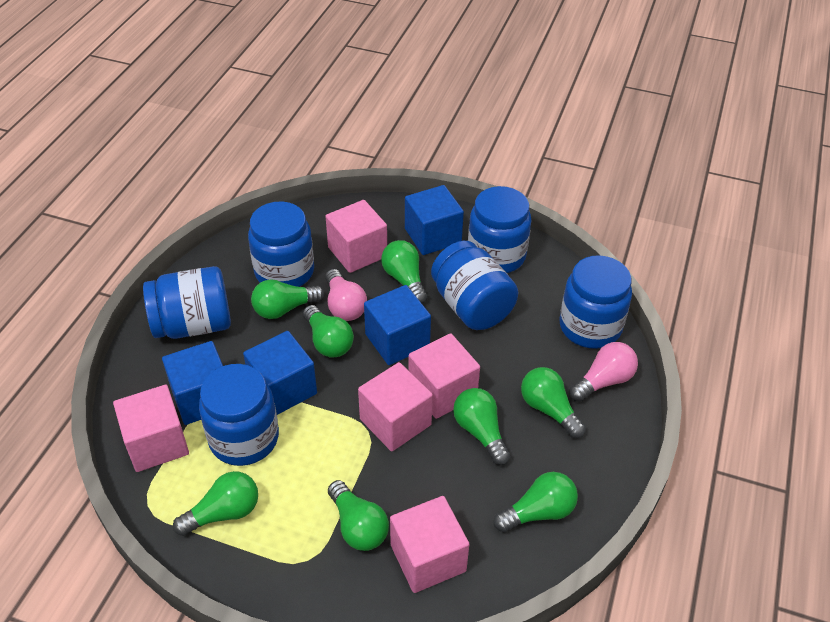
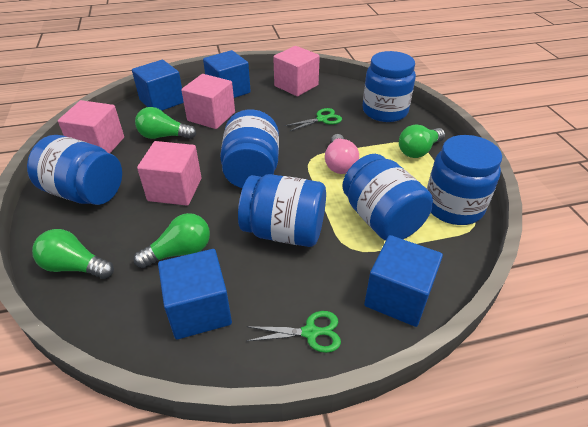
green light bulb: 8 -> 4
green scissors: 0 -> 2
pink cube: 5 -> 4
pink light bulb: 2 -> 1

